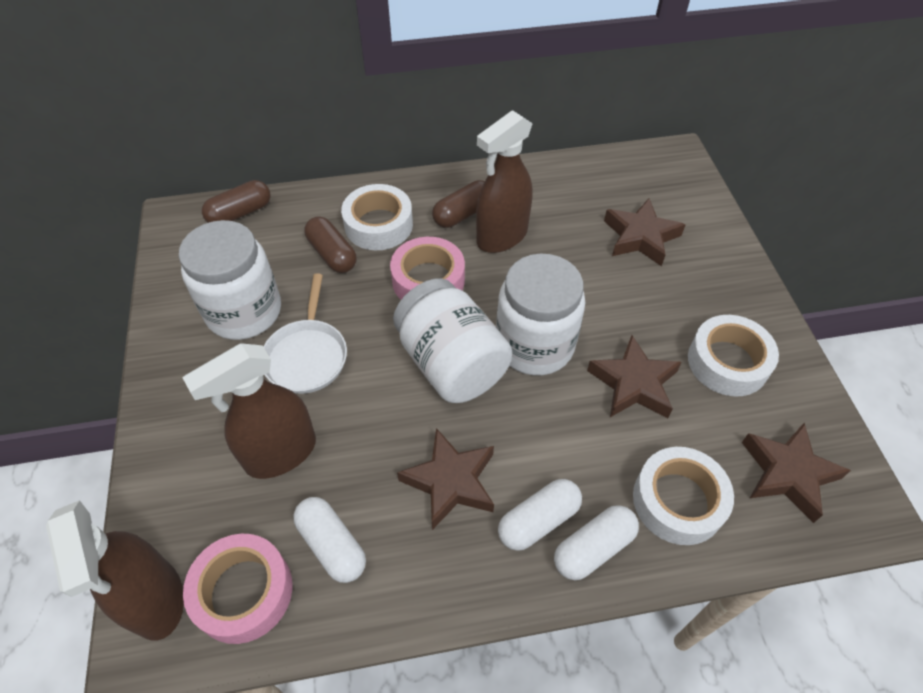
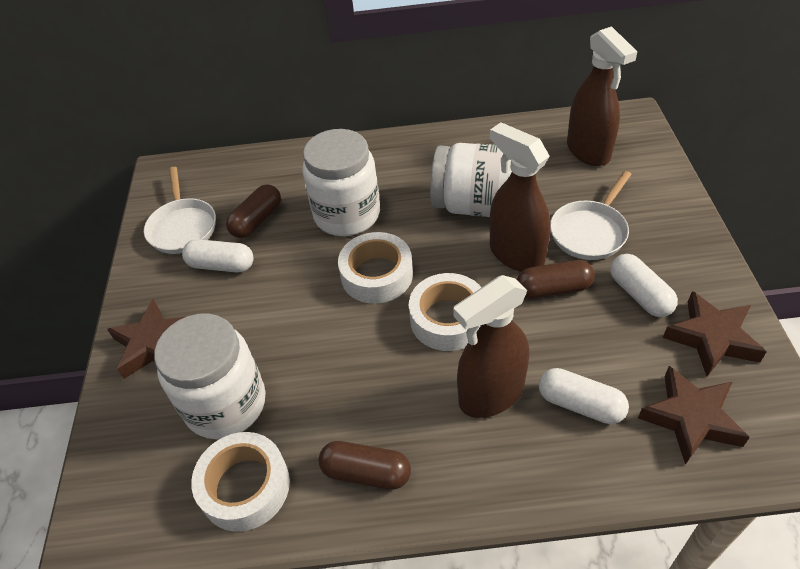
brown star: 4 -> 3
pink tape: 2 -> 0
white pan: 1 -> 2

